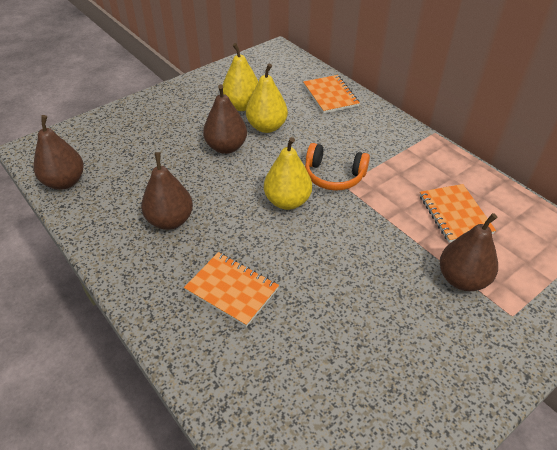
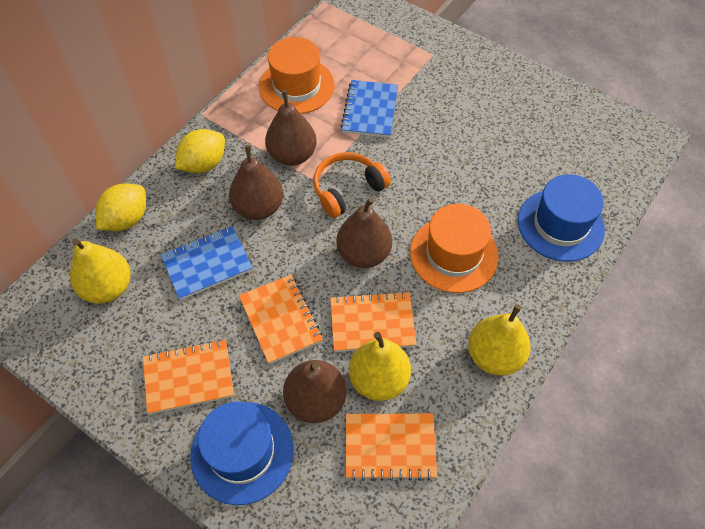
blue hat: 0 -> 2
blue notebook: 0 -> 2
orange hat: 0 -> 2
orange notebook: 3 -> 4
yellow lemon: 0 -> 2

